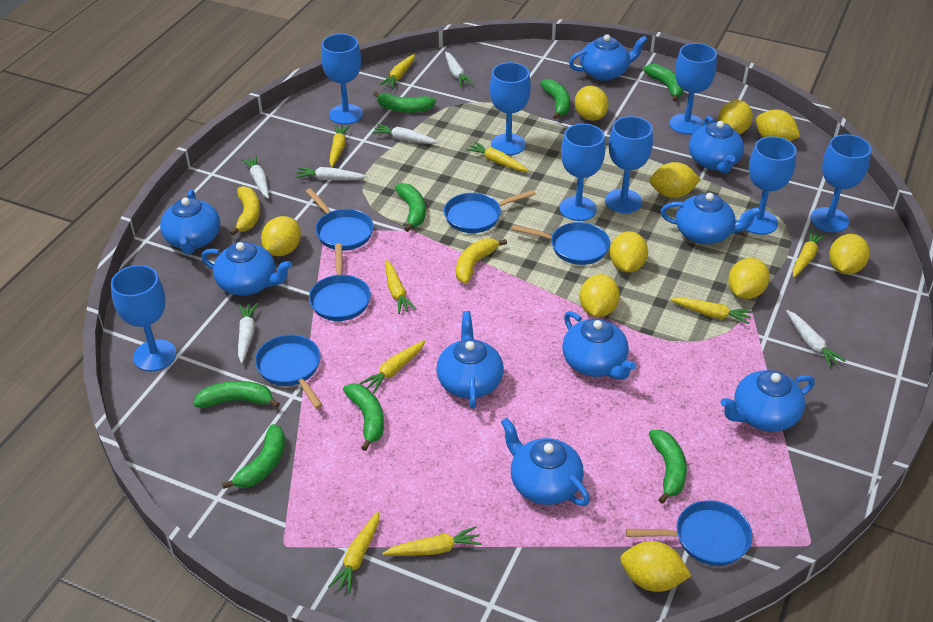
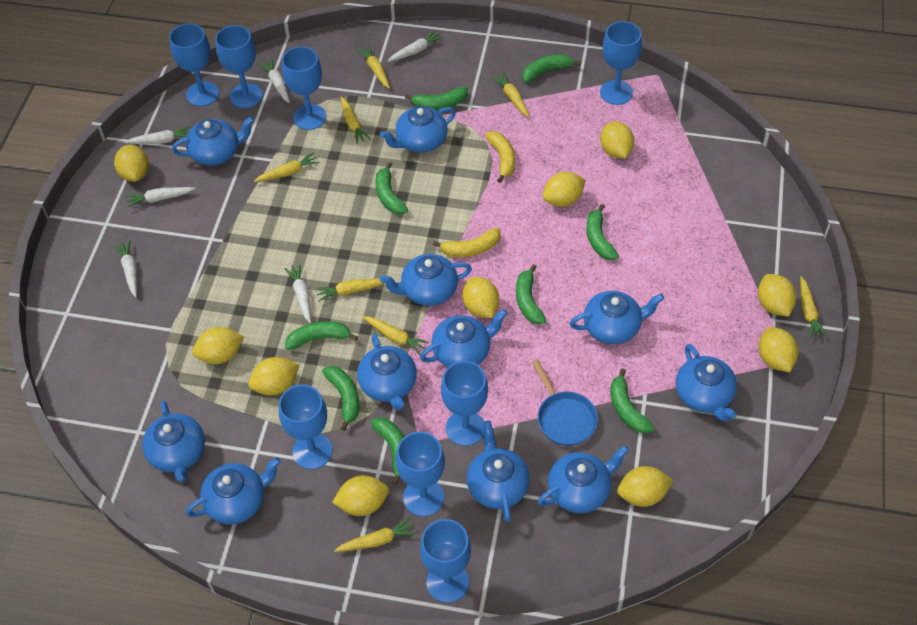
blue pan: 6 -> 1
blue teapot: 9 -> 11
green banana: 8 -> 9
yellow carrot: 9 -> 8

